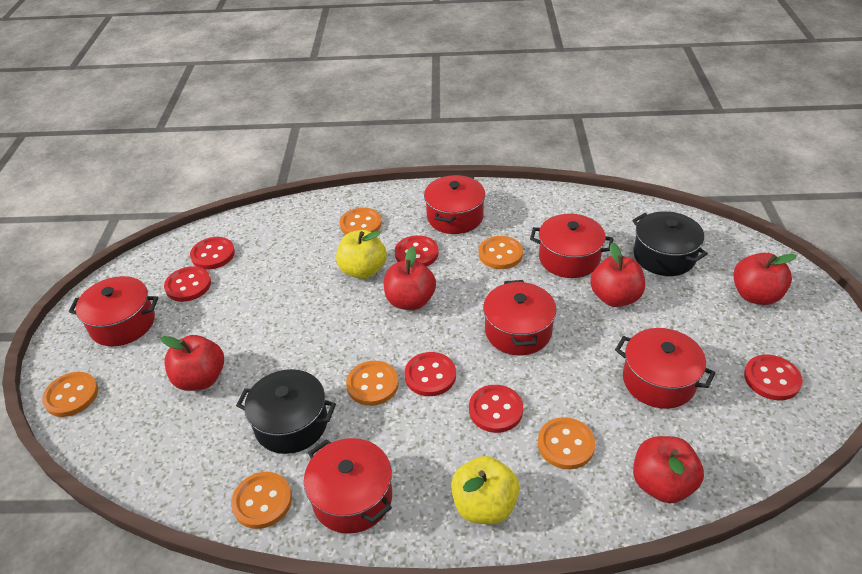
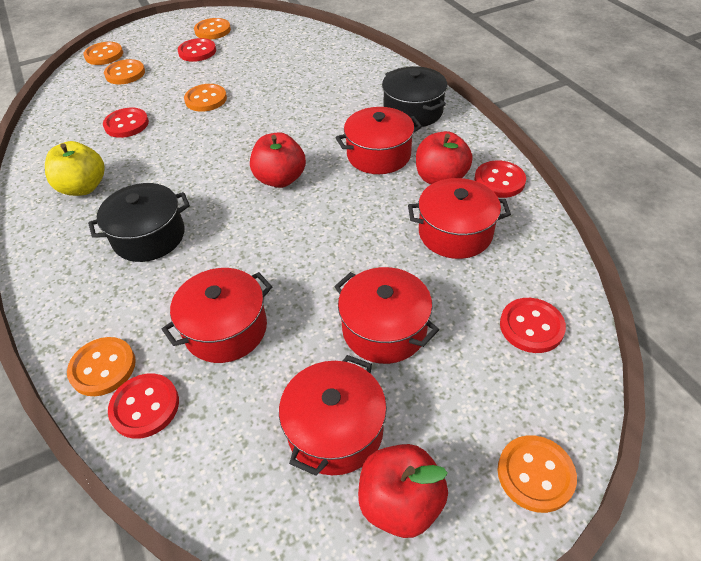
red apple: 5 -> 3
red button: 6 -> 5
red pot: 6 -> 5
yellow apple: 2 -> 1

